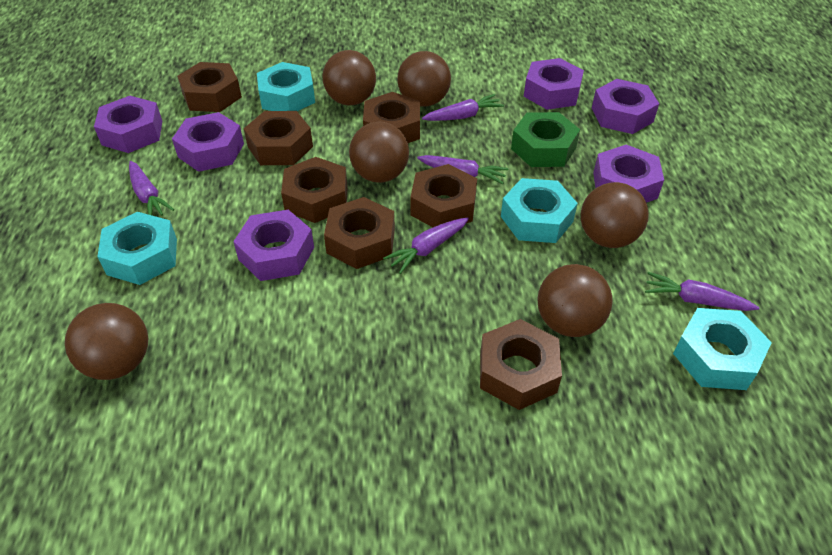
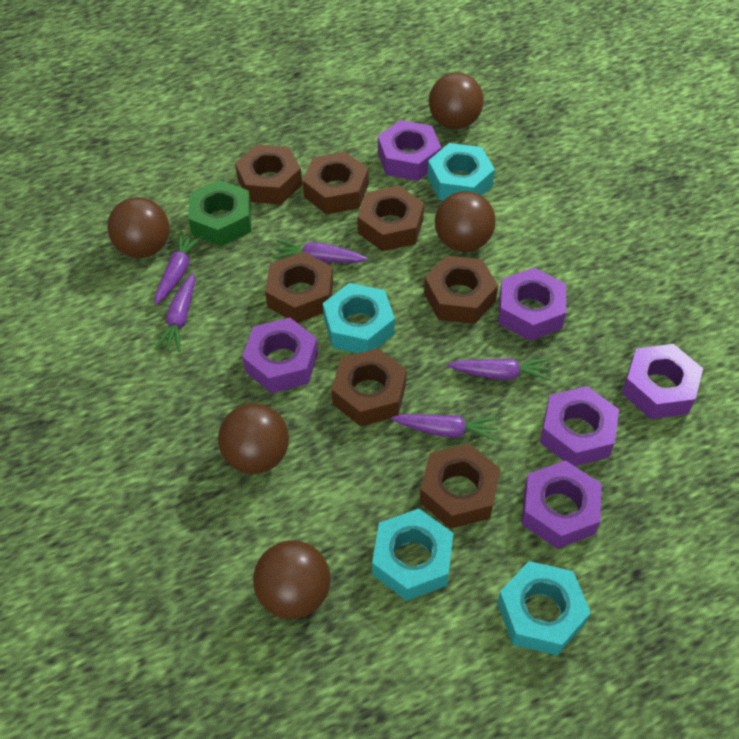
brown ball: 6 -> 5

